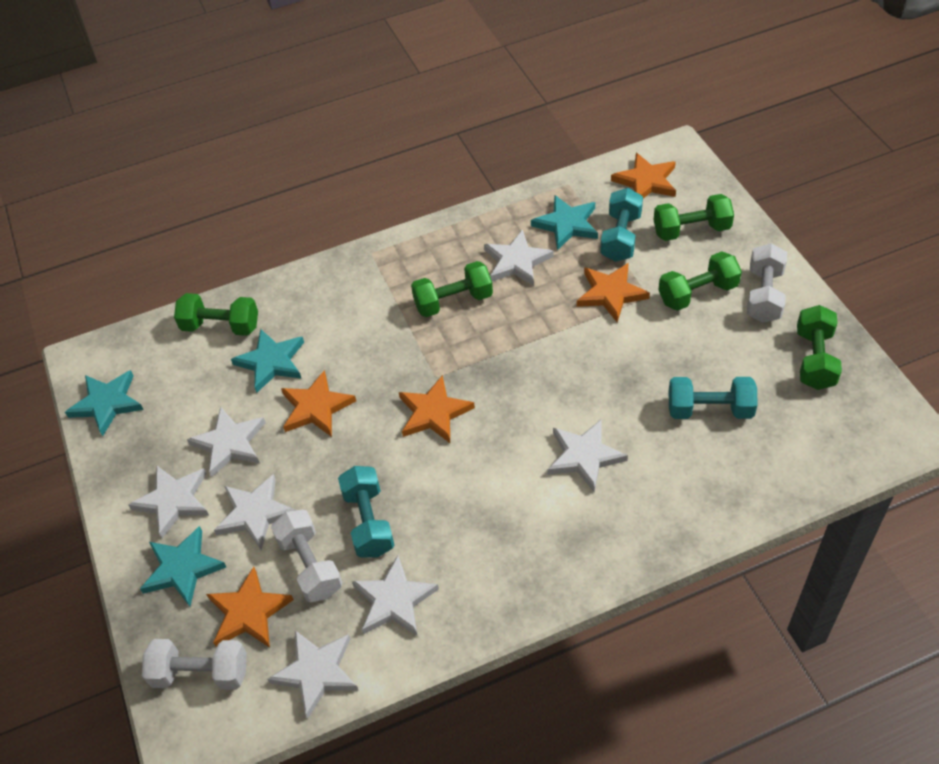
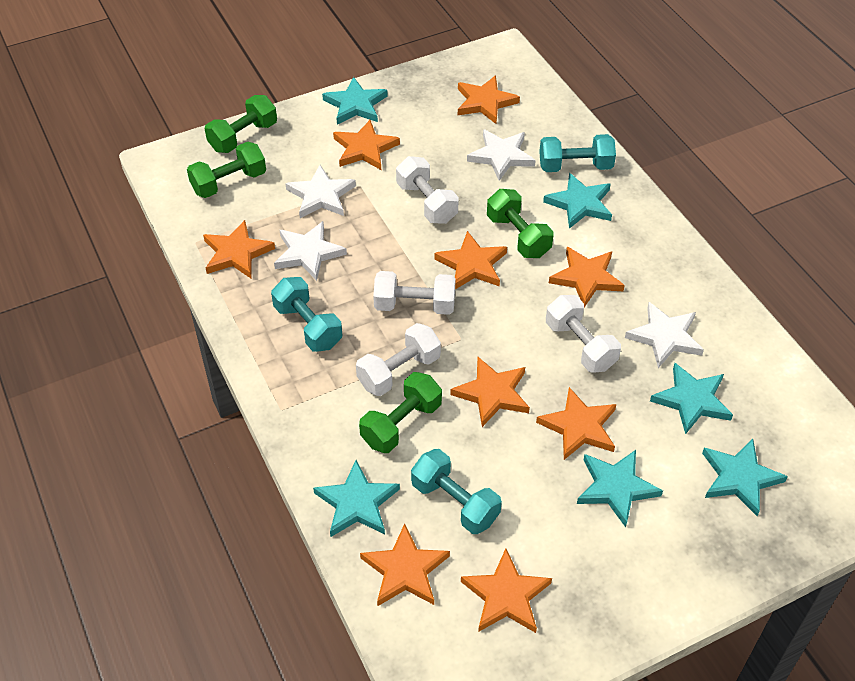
green dumbbell: 5 -> 4
orange star: 5 -> 9
turquoise star: 4 -> 6
white dumbbell: 3 -> 4
white star: 7 -> 4

